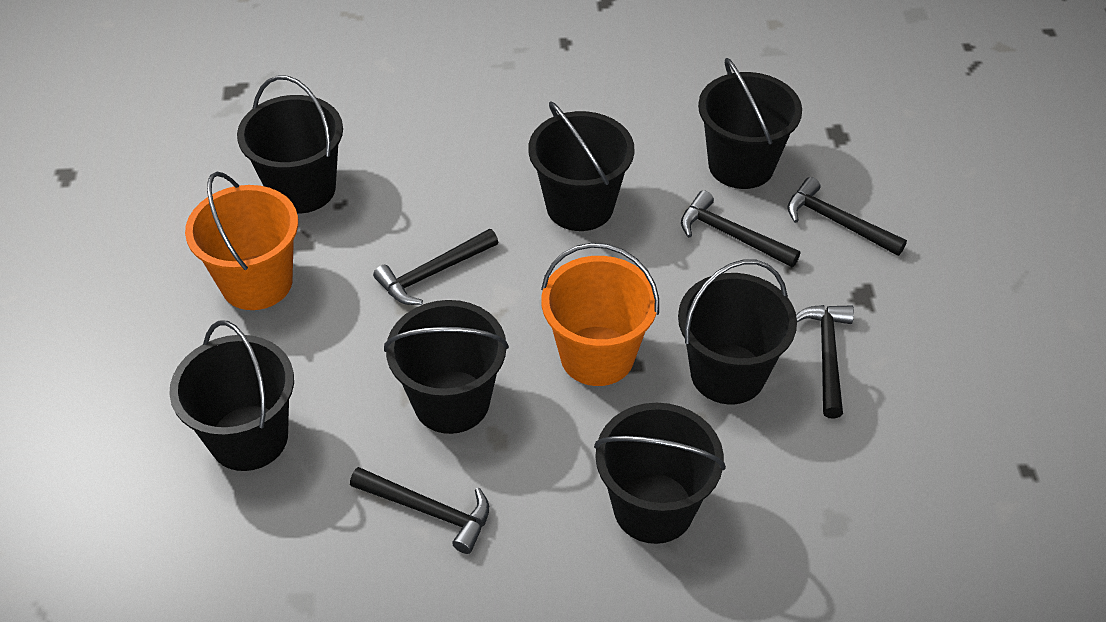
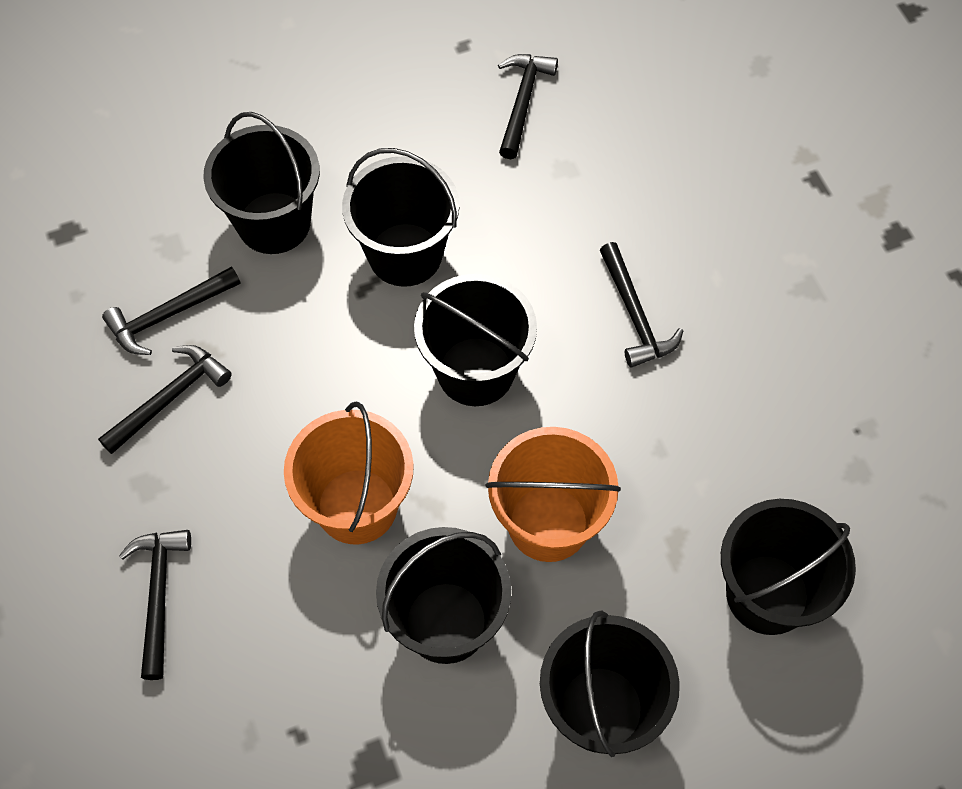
black bucket: 7 -> 6

